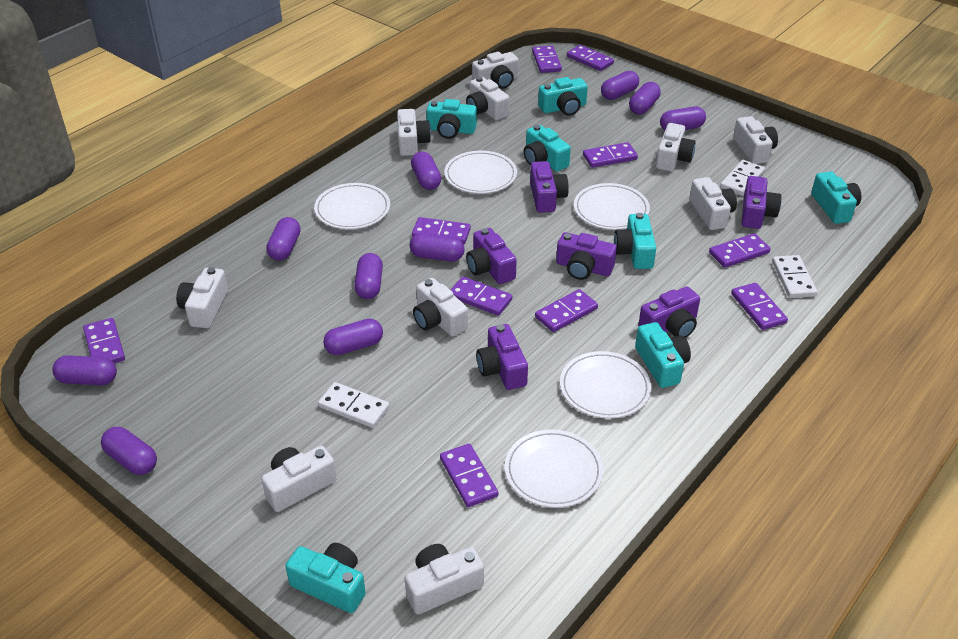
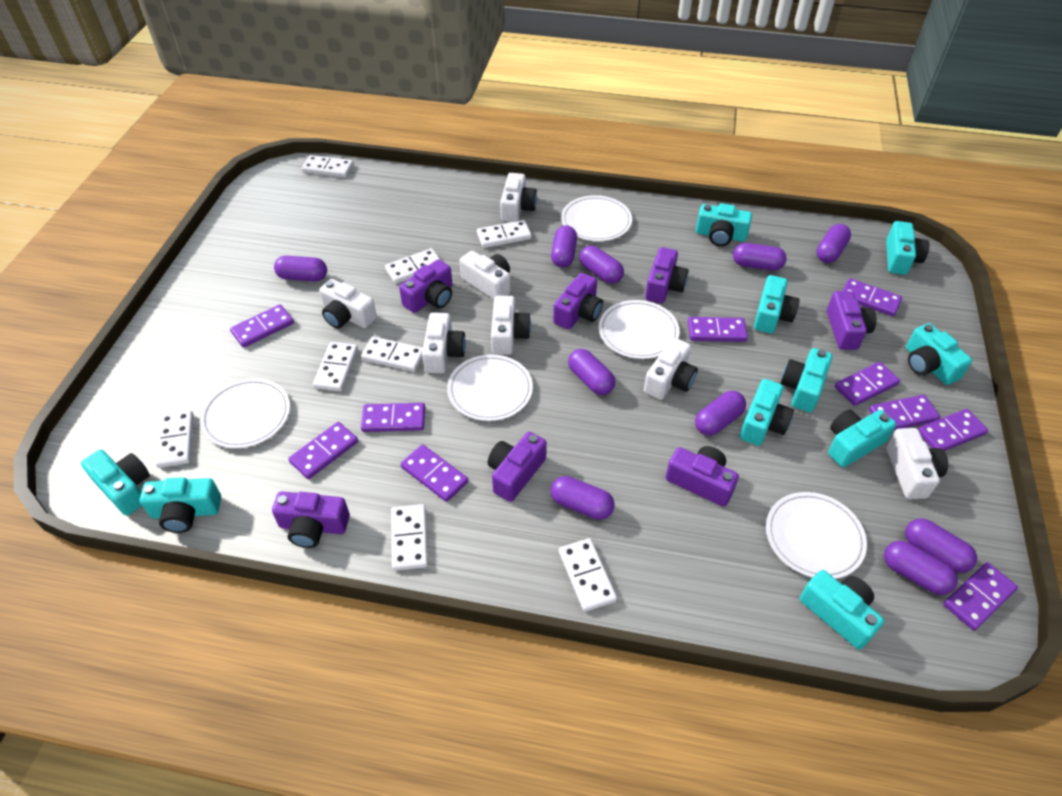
purple camera: 6 -> 7
turquoise camera: 7 -> 10
white camera: 10 -> 7
white domino: 3 -> 8

